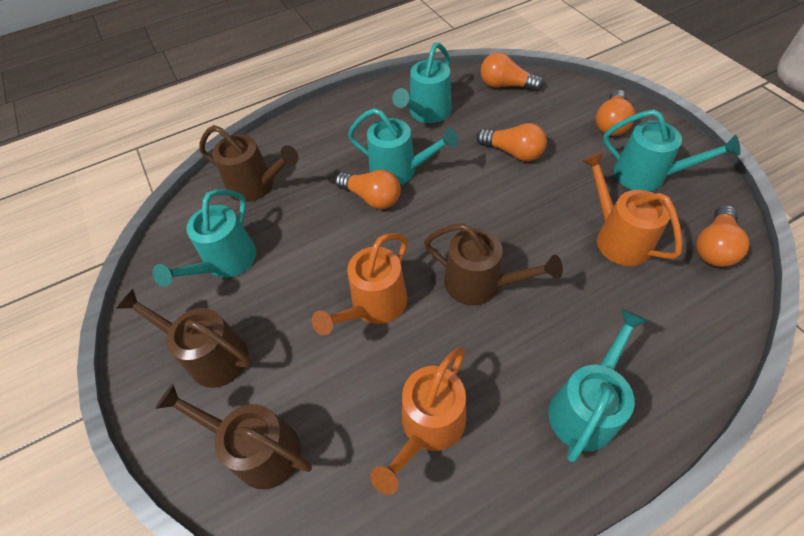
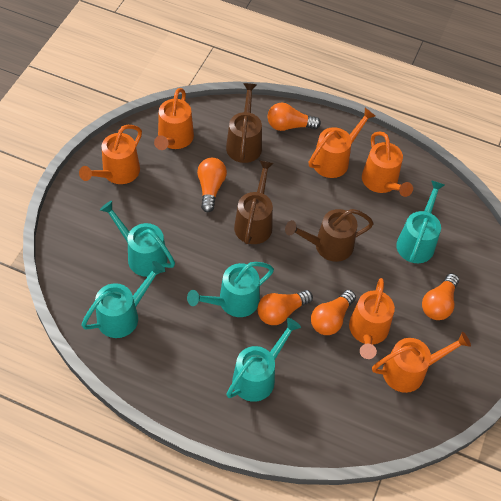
brown watering can: 4 -> 3
orange watering can: 3 -> 6

